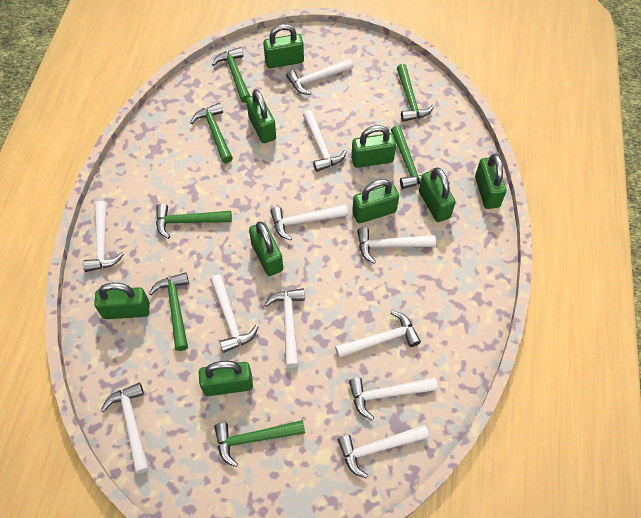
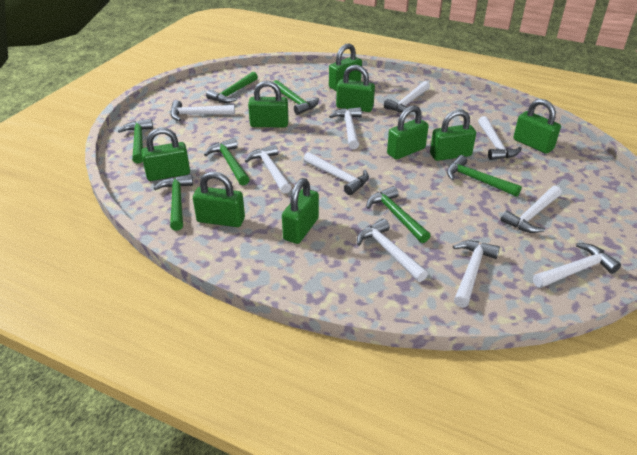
white hammer: 11 -> 10

